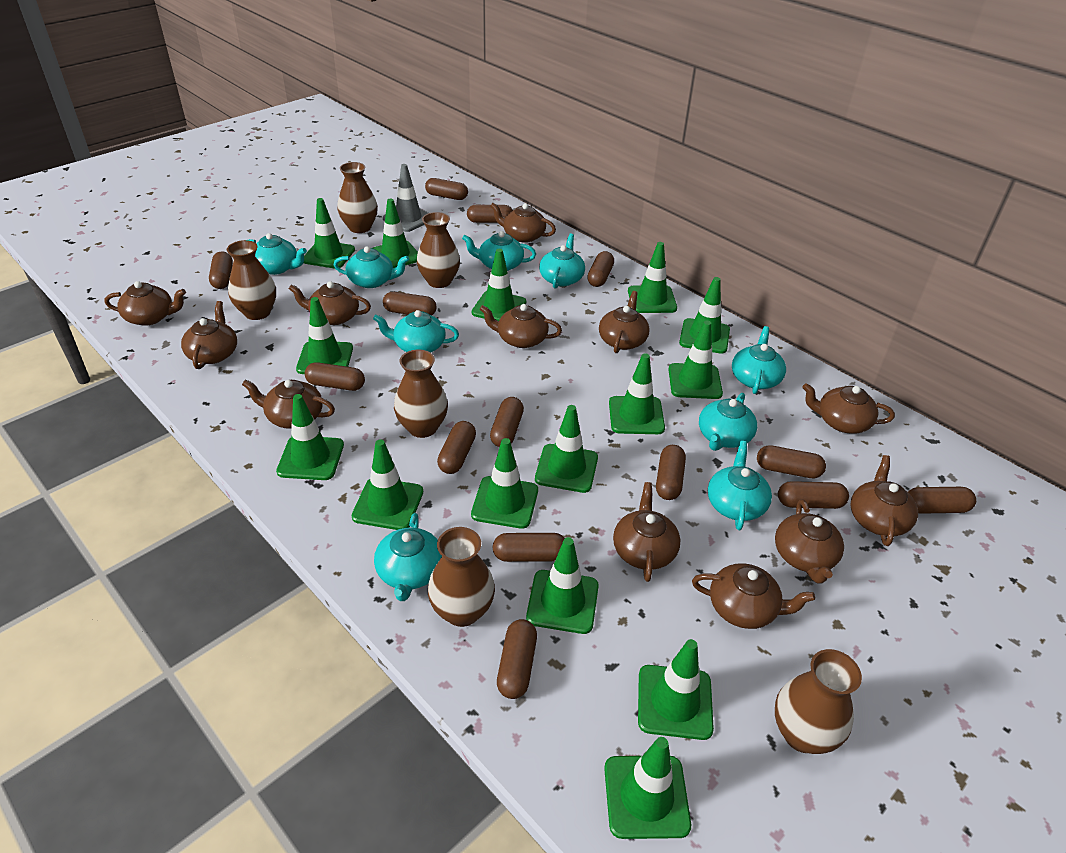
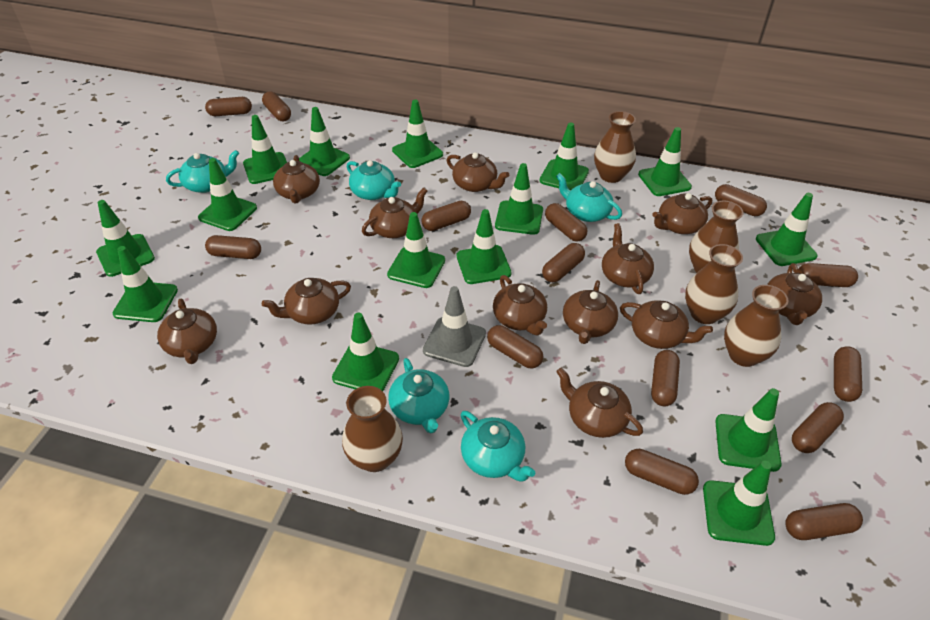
brown vase: 6 -> 5
turquoise teapot: 9 -> 5

